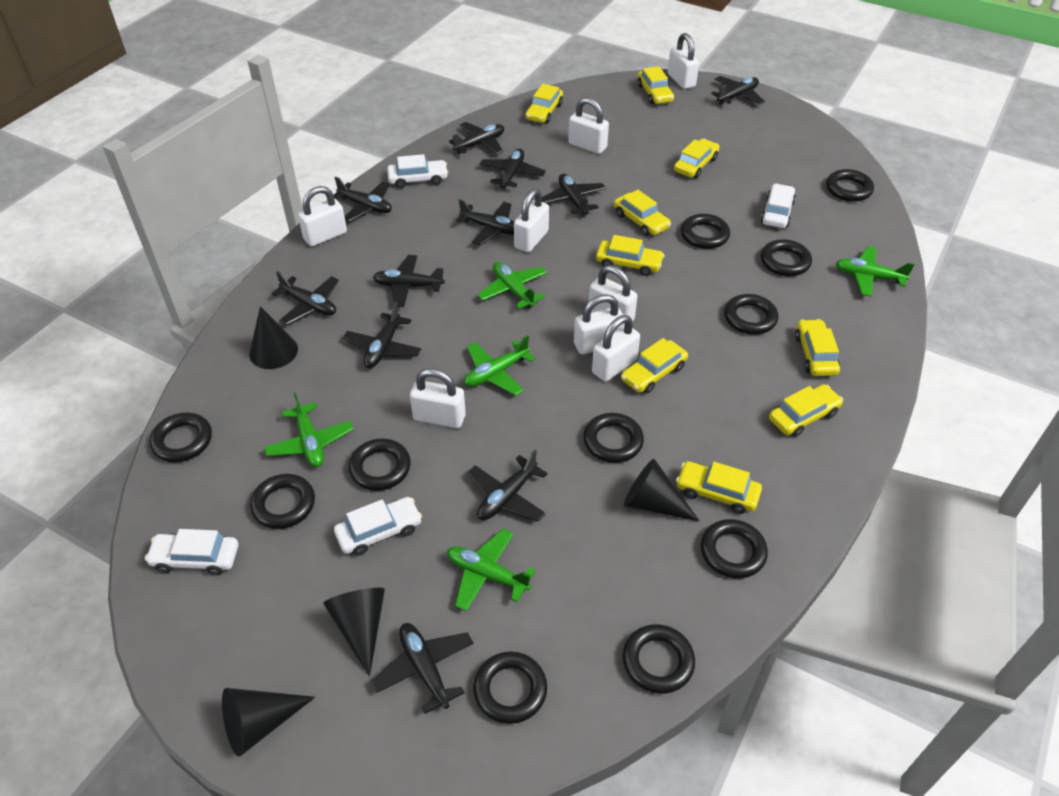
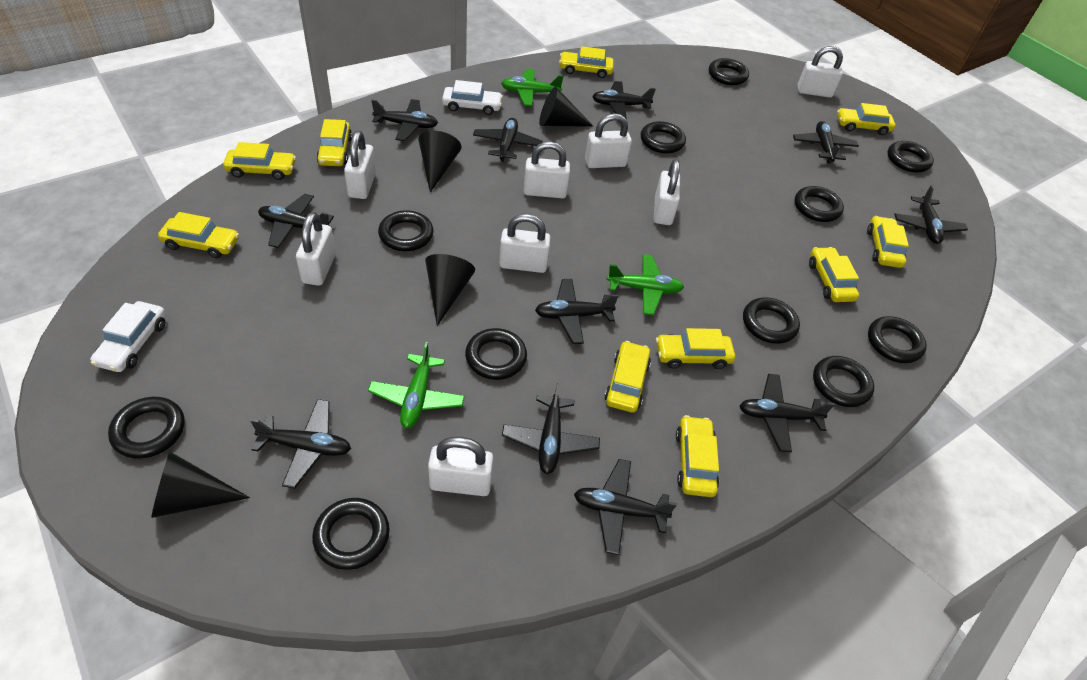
green plane: 5 -> 3
white car: 4 -> 2
yellow car: 9 -> 10

